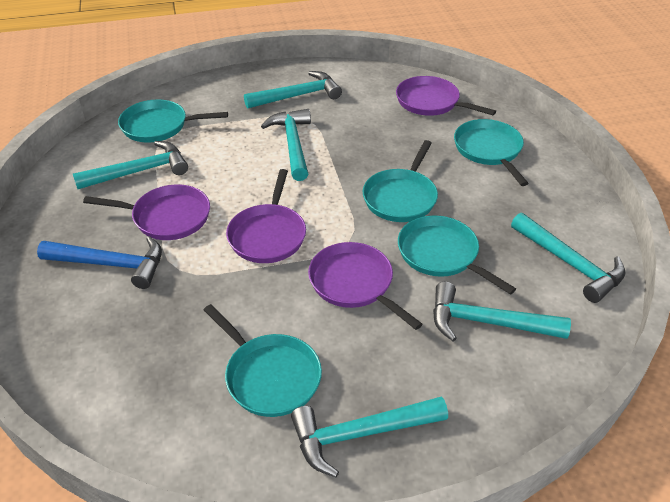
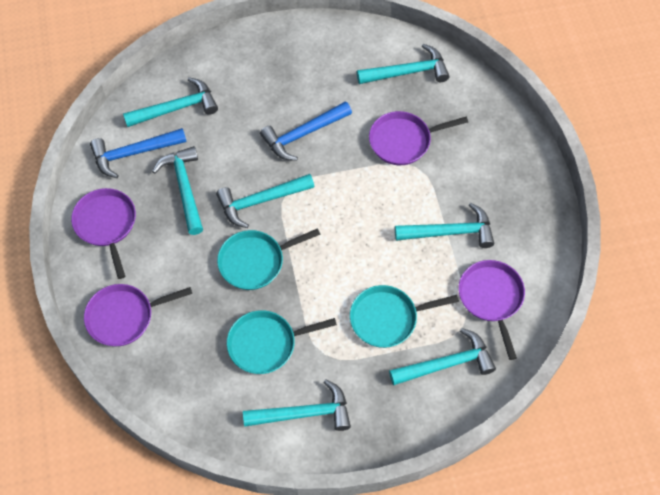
blue hammer: 1 -> 2
turquoise hammer: 6 -> 7
turquoise pan: 5 -> 3

